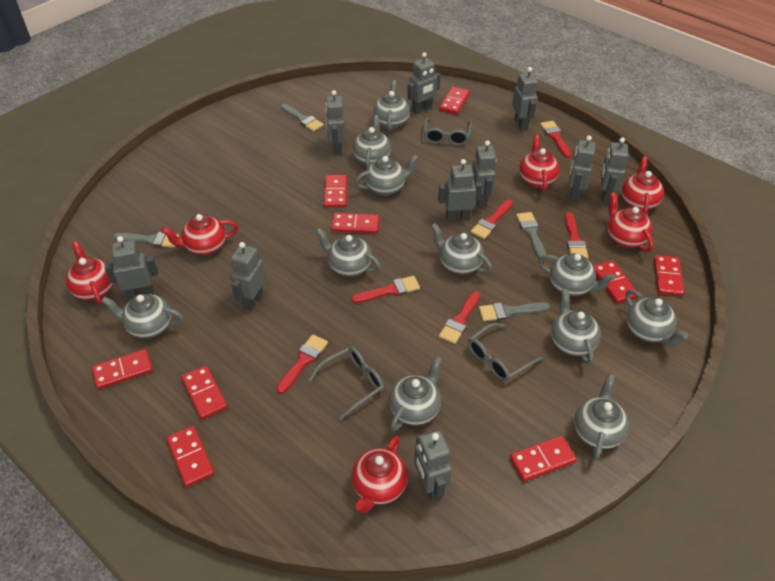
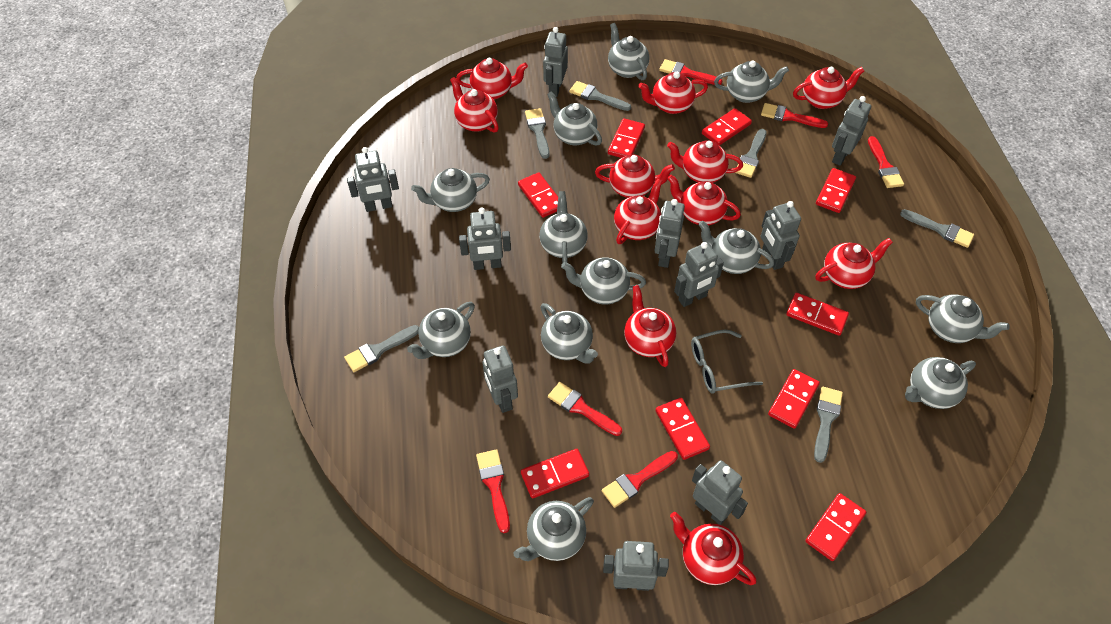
grey brush: 4 -> 6
grey glasses: 3 -> 1
grey teapot: 11 -> 12
red teapot: 6 -> 11

